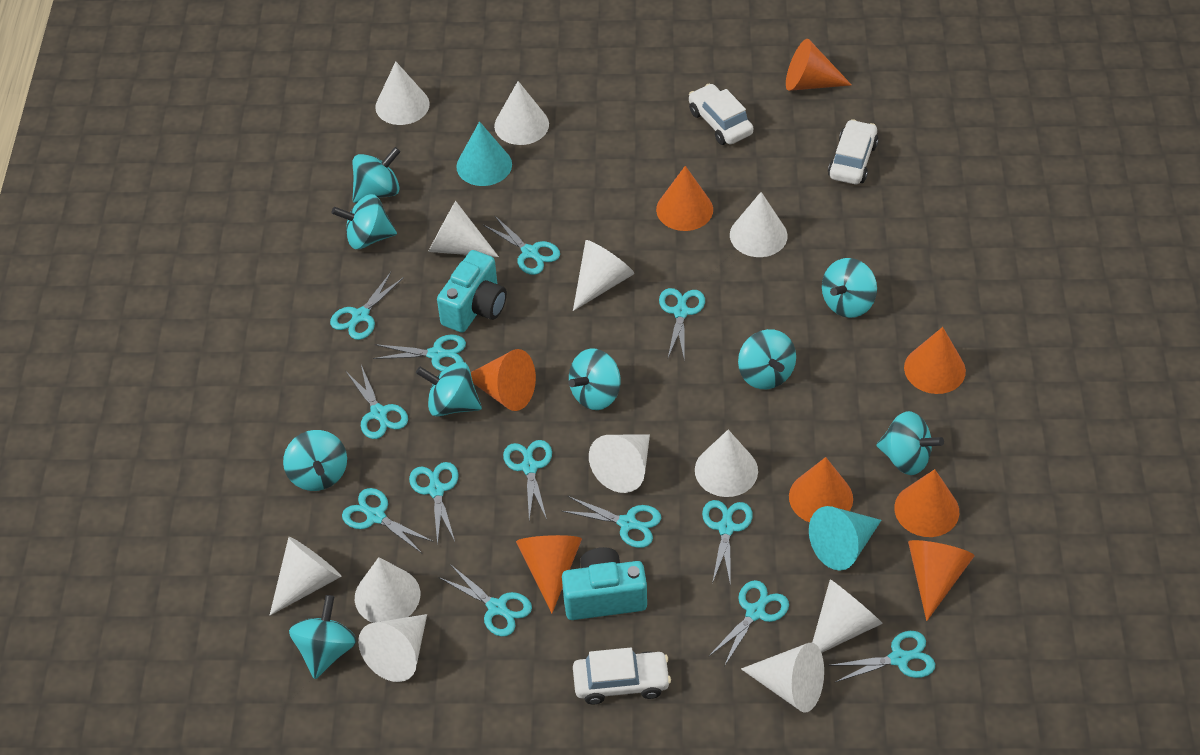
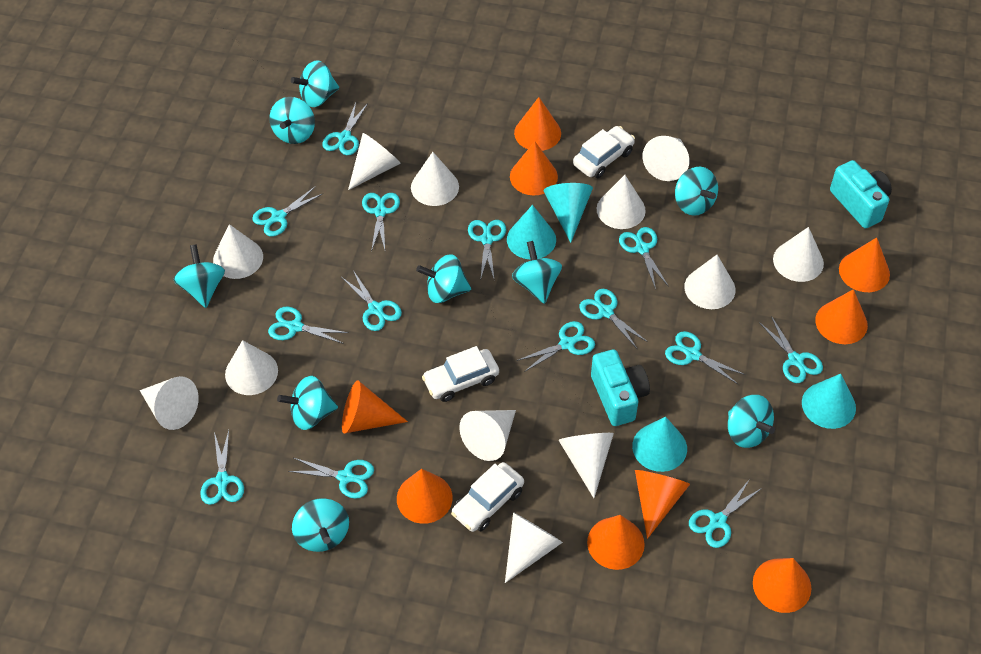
orange cone: 8 -> 9
turquoise cone: 2 -> 4
turquoise scissors: 13 -> 14

